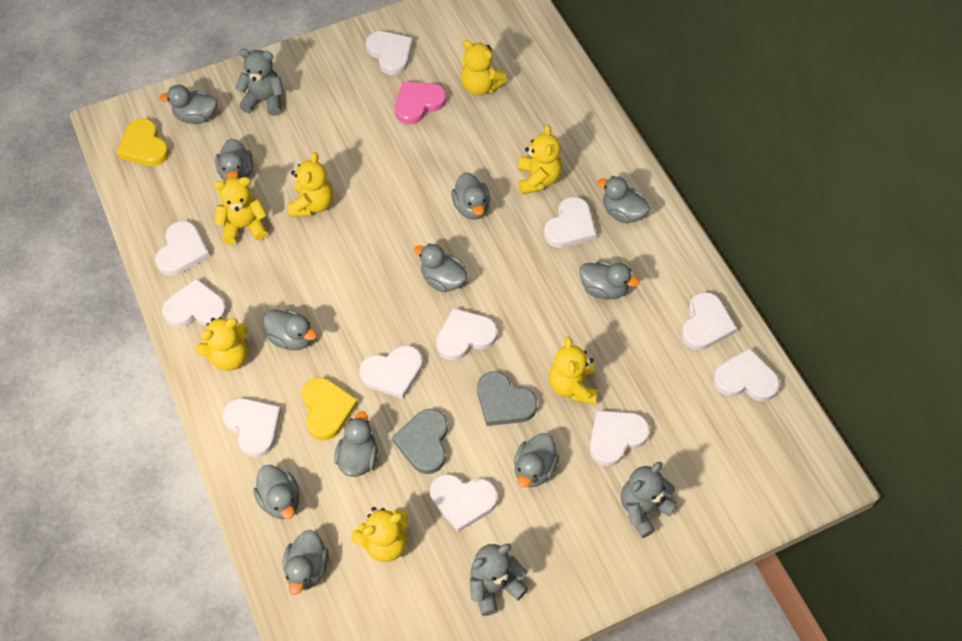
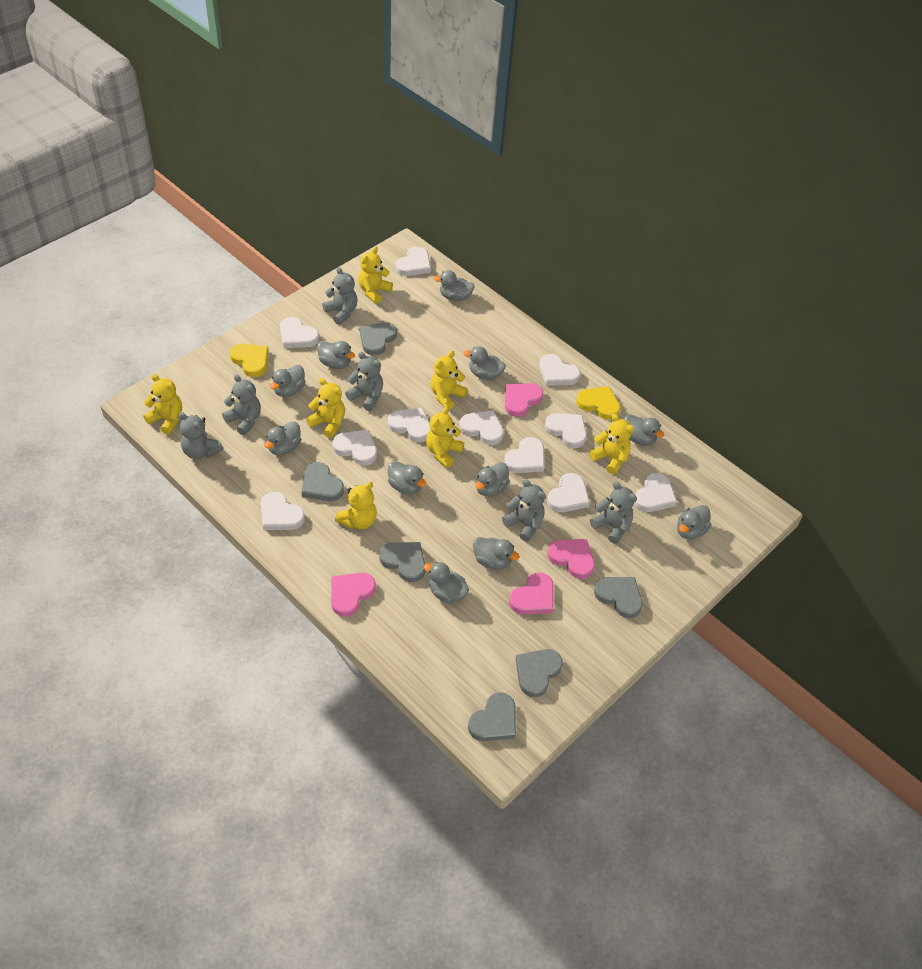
grey heart: 2 -> 6
grey teddy bear: 3 -> 6
pink heart: 1 -> 4

